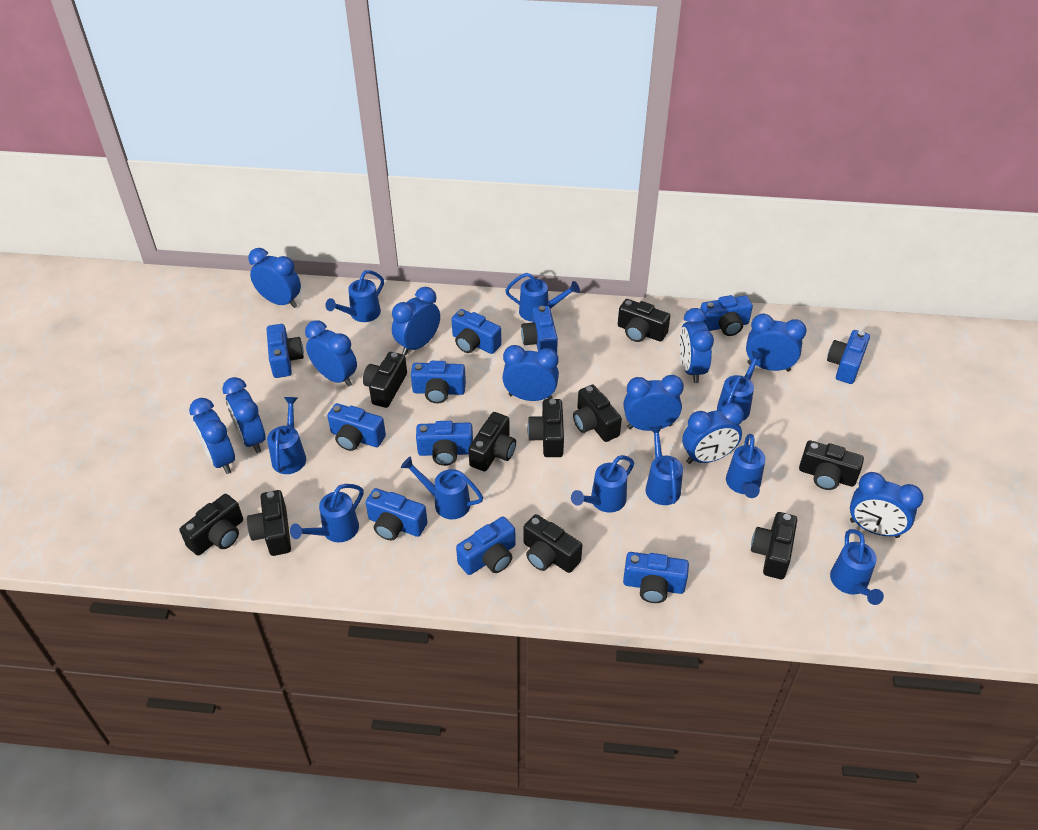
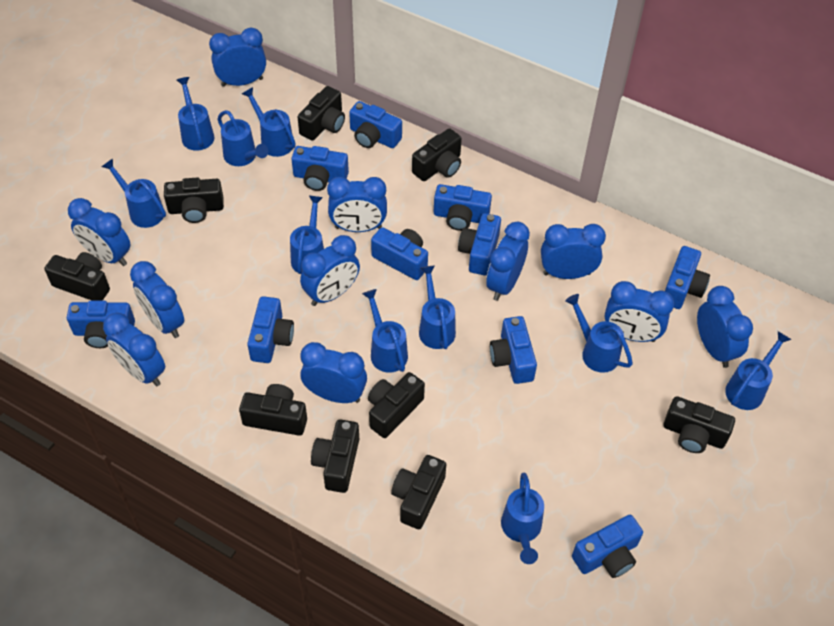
black camera: 10 -> 9
blue camera: 11 -> 10

